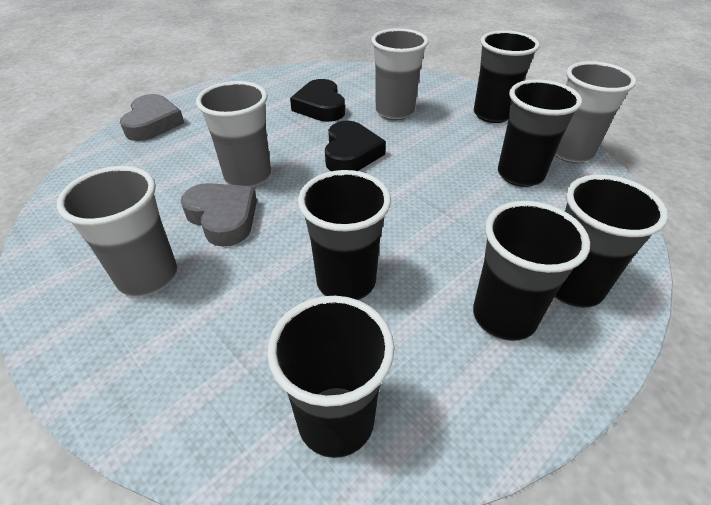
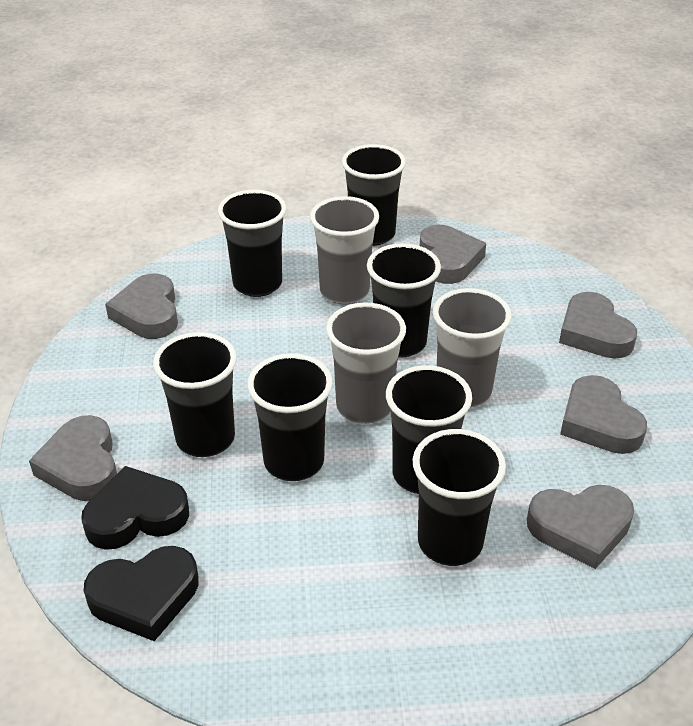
black cup: 6 -> 7
grey cup: 4 -> 3
grey heart: 2 -> 6

